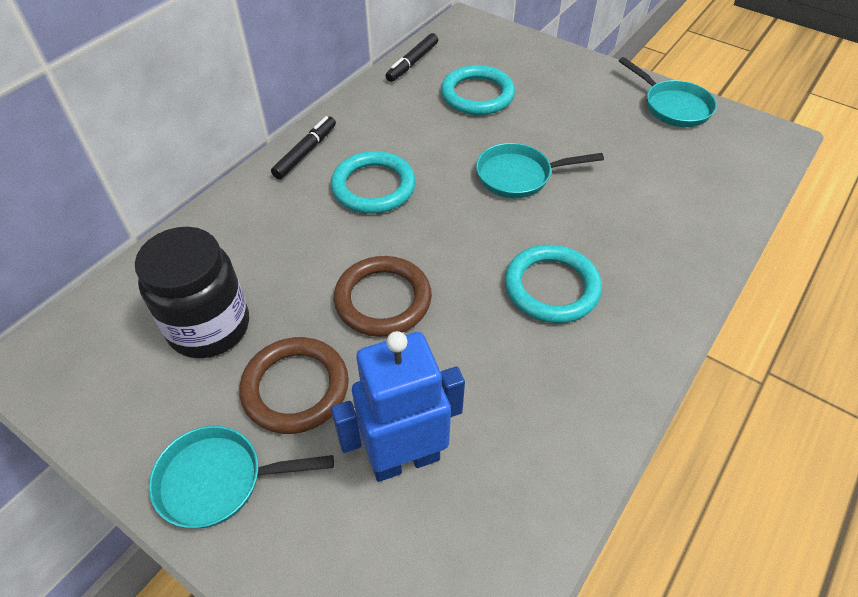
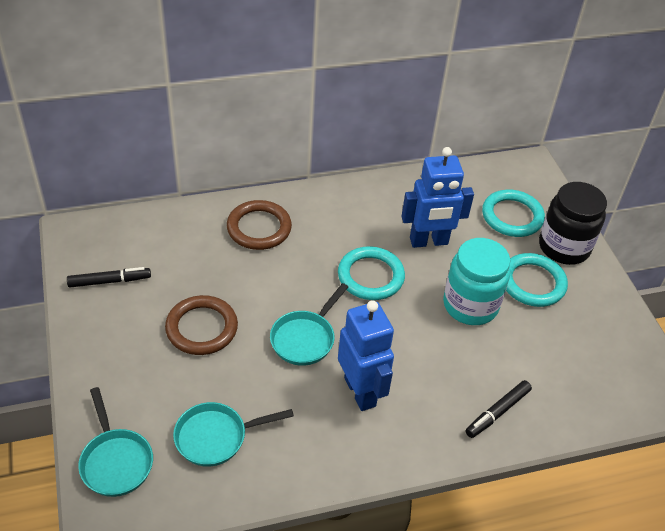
blue robot: 1 -> 2
turquoise jar: 0 -> 1

